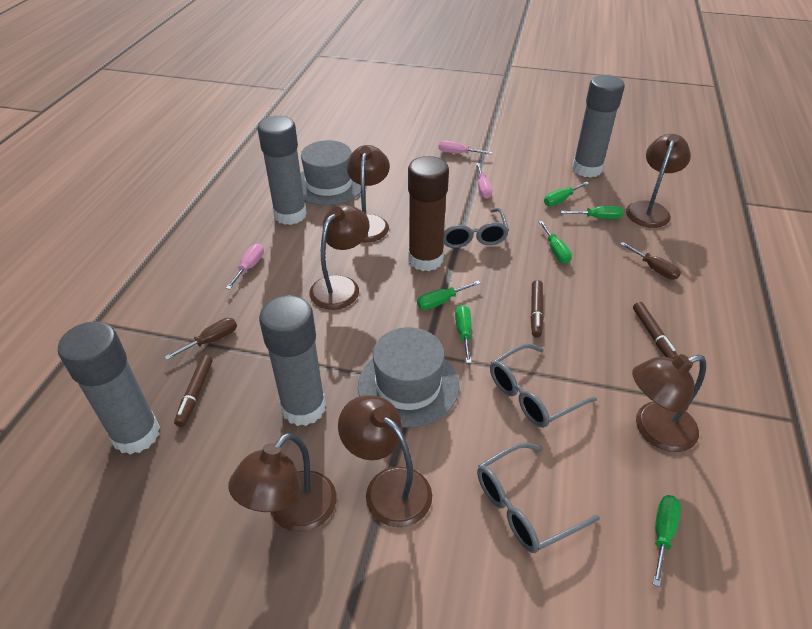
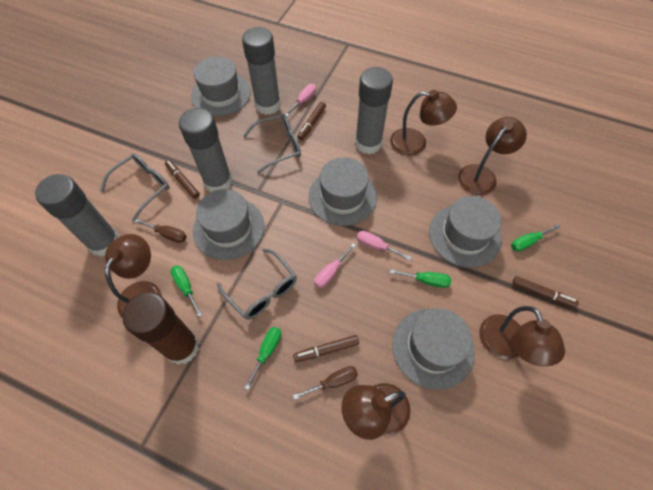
brown lamp: 6 -> 5
brown marker: 3 -> 4
green screwdriver: 6 -> 4
grey hat: 2 -> 5

